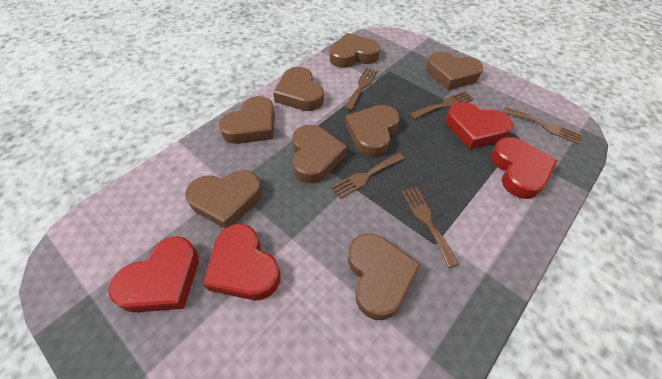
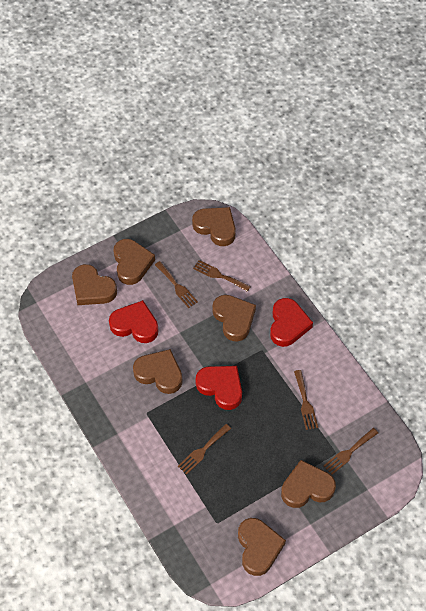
brown heart: 8 -> 7
red heart: 4 -> 3

